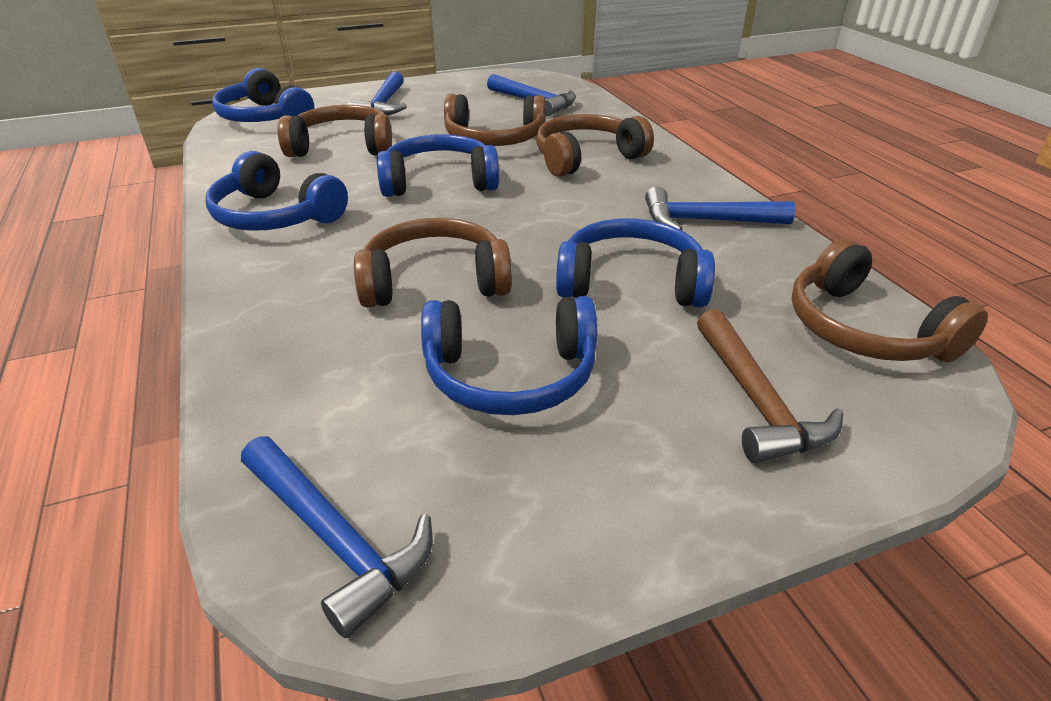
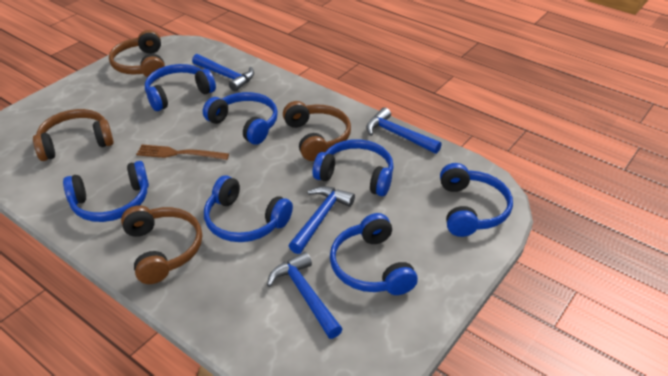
blue headphones: 5 -> 7
brown fork: 0 -> 1
brown hammer: 1 -> 0
brown headphones: 5 -> 4

